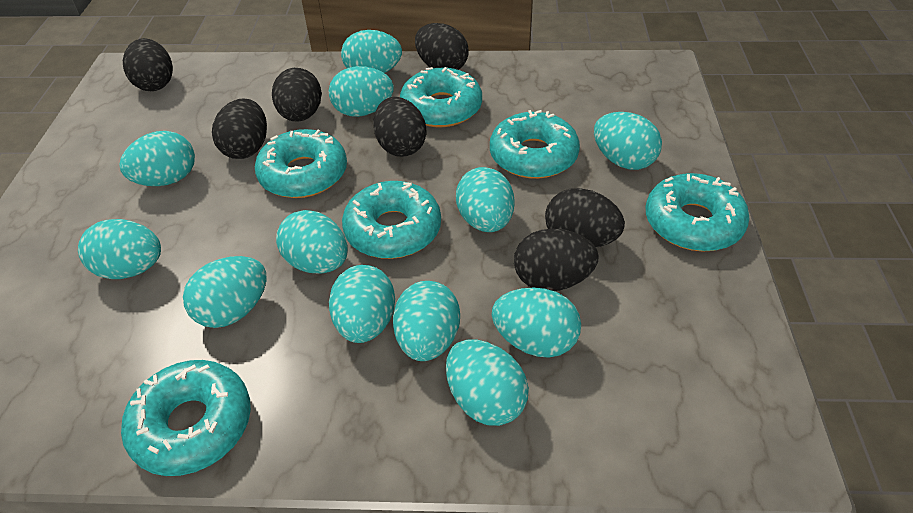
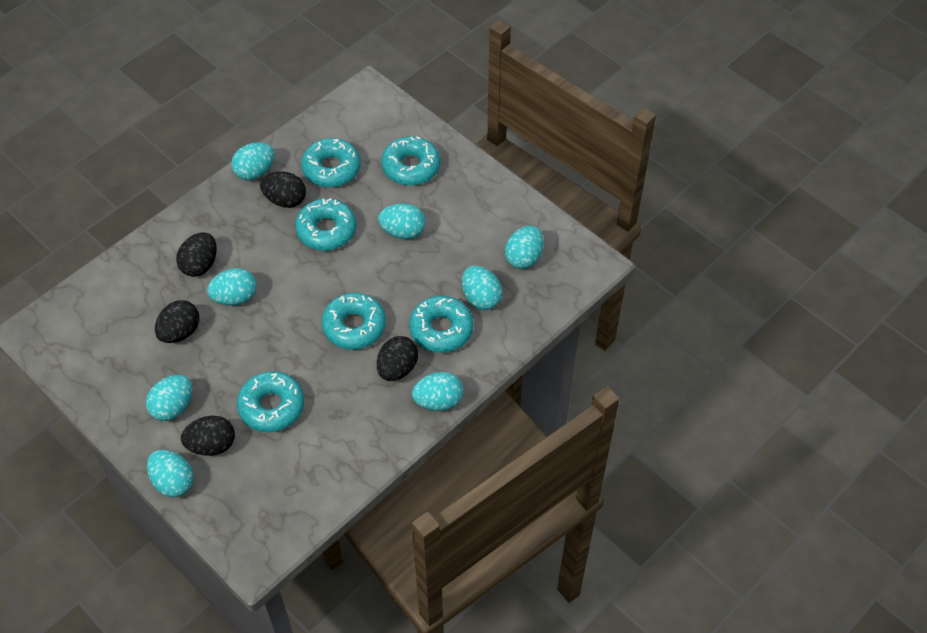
black egg: 7 -> 5
turquoise egg: 12 -> 8

